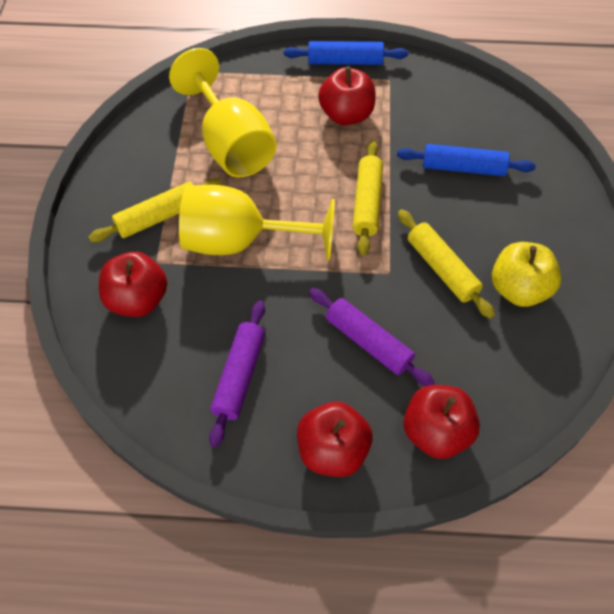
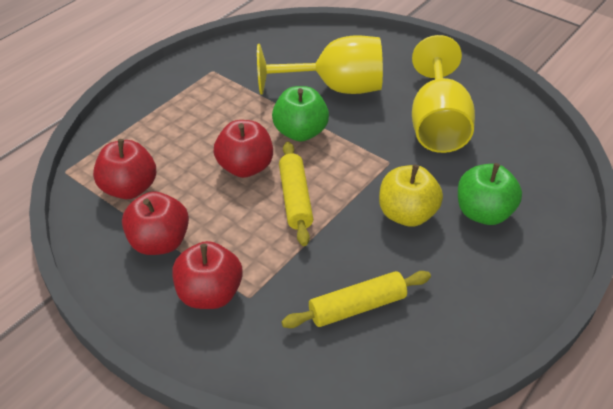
blue rolling pin: 2 -> 0
green apple: 0 -> 2
purple rolling pin: 2 -> 0
yellow rolling pin: 3 -> 2

